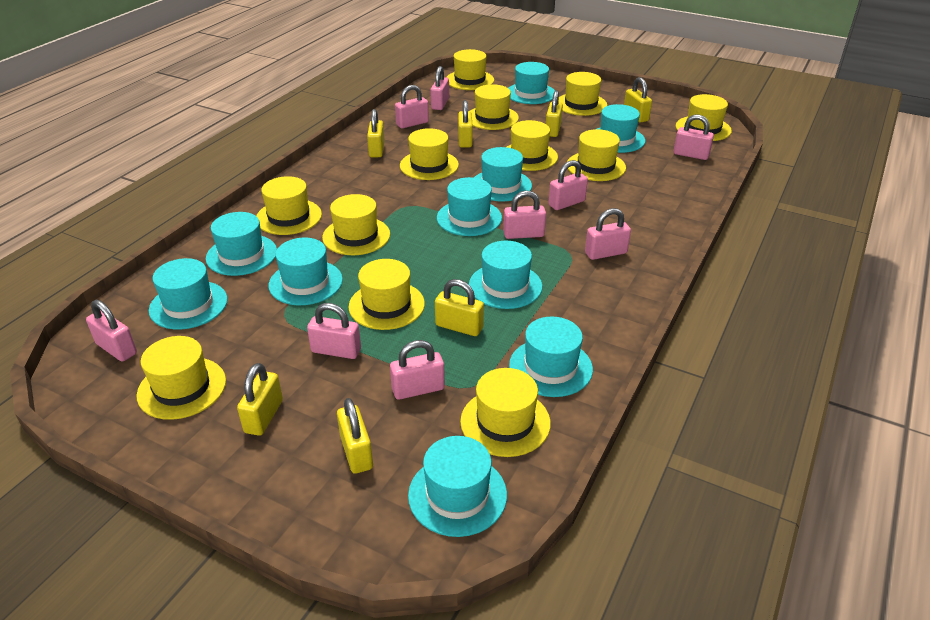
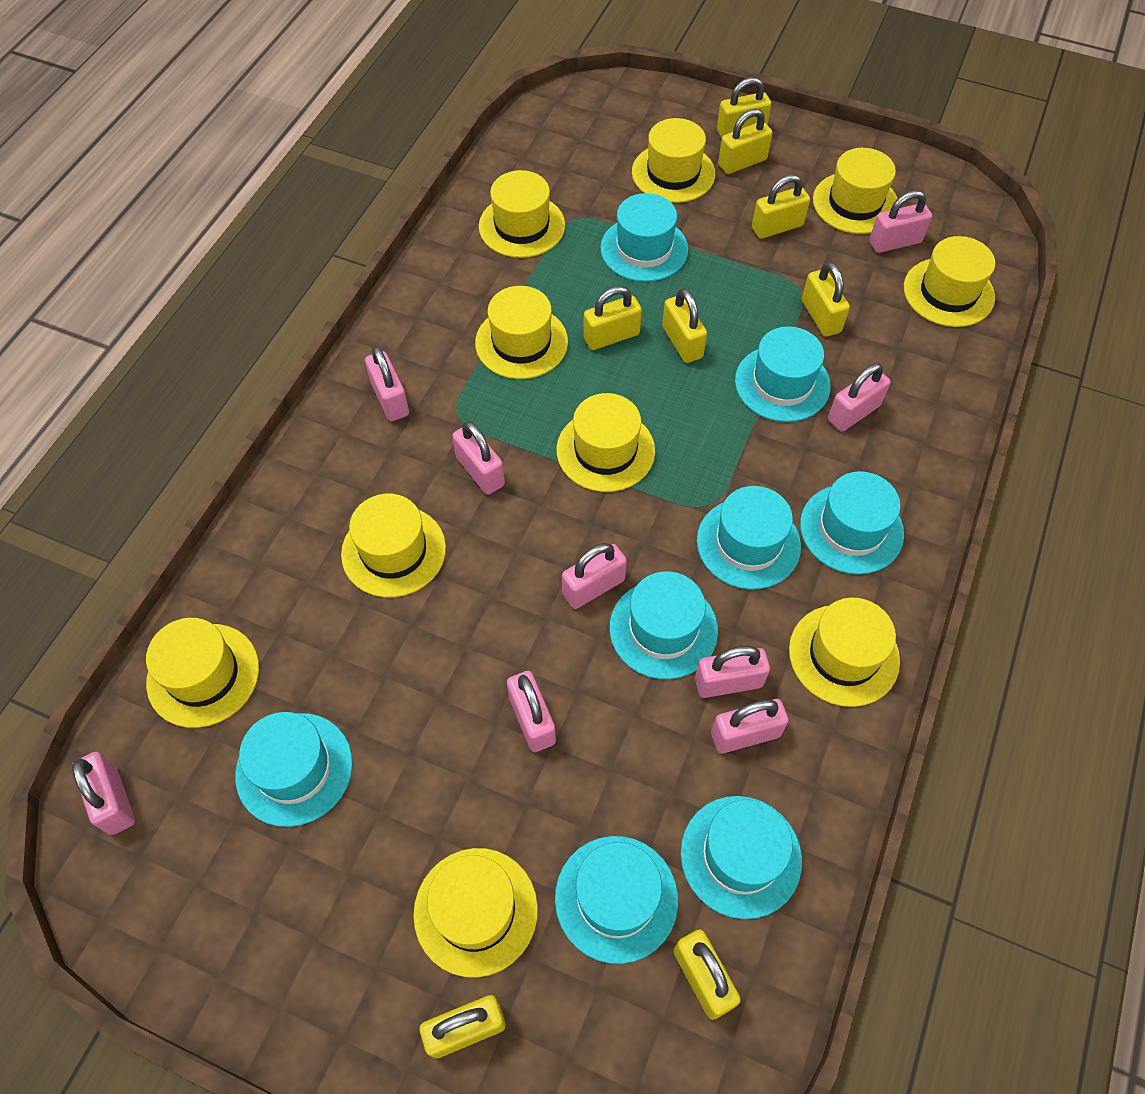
turquoise hat: 10 -> 8
yellow hat: 12 -> 10
yellow padlock: 7 -> 8

